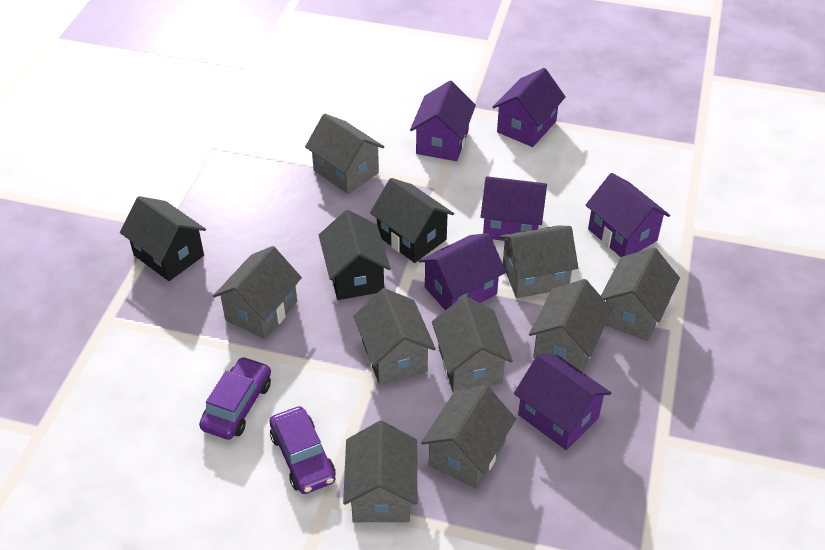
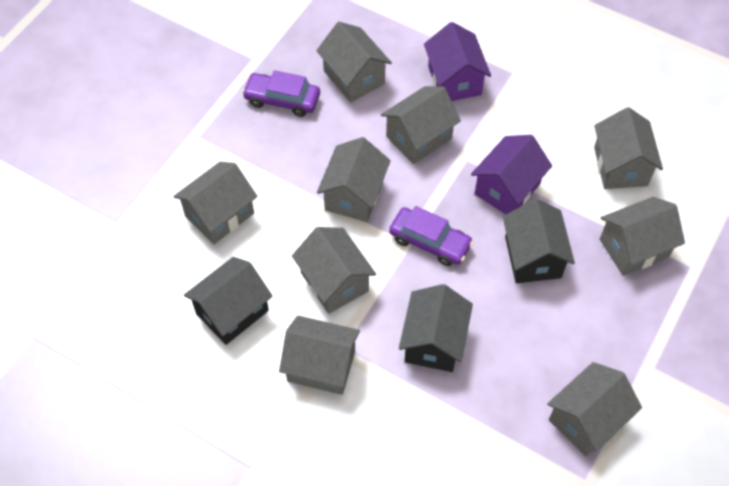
purple house: 6 -> 2

